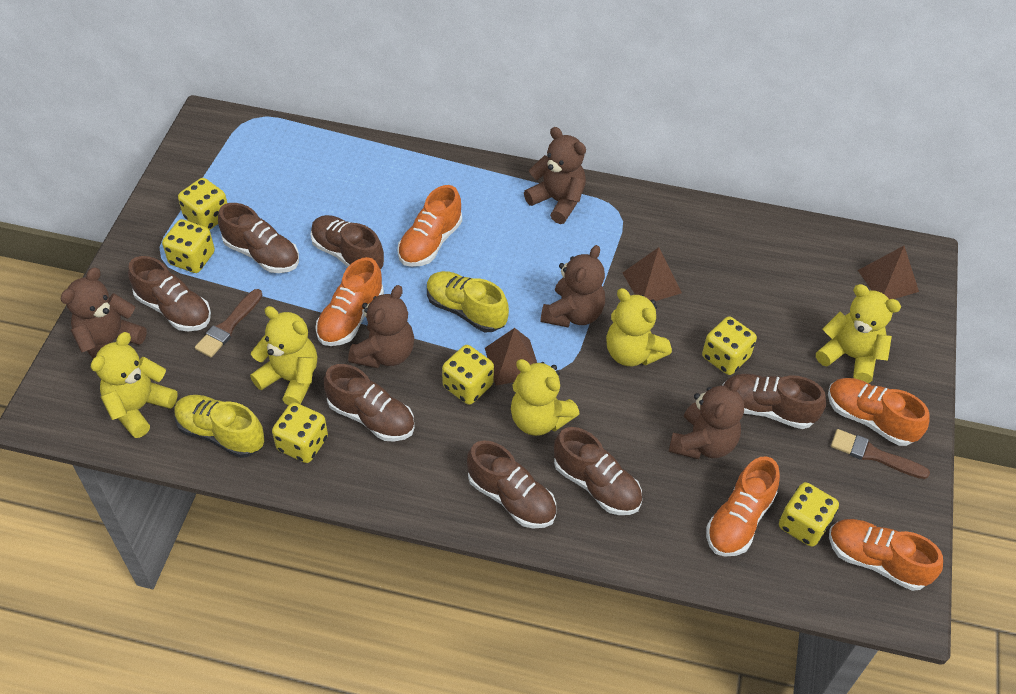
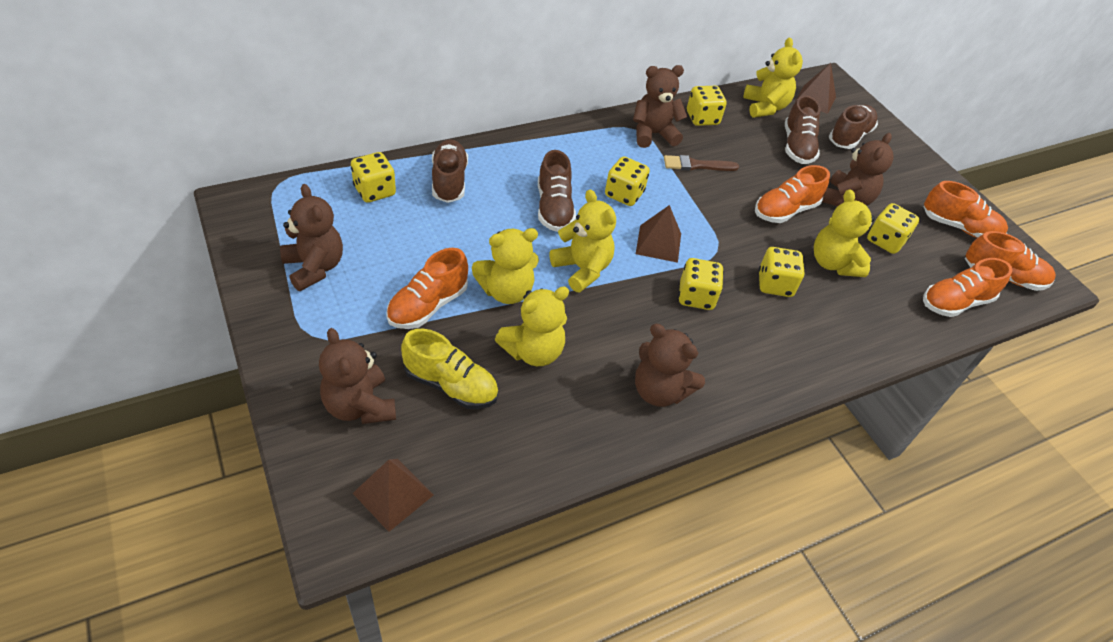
brown brush: 2 -> 1
brown shoe: 7 -> 4
yellow shoe: 2 -> 1

